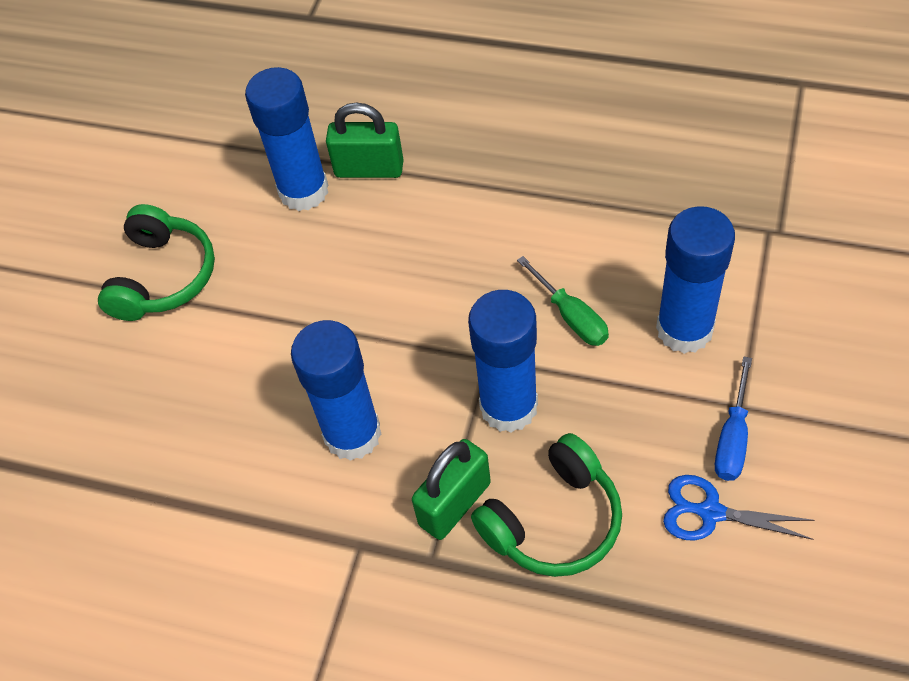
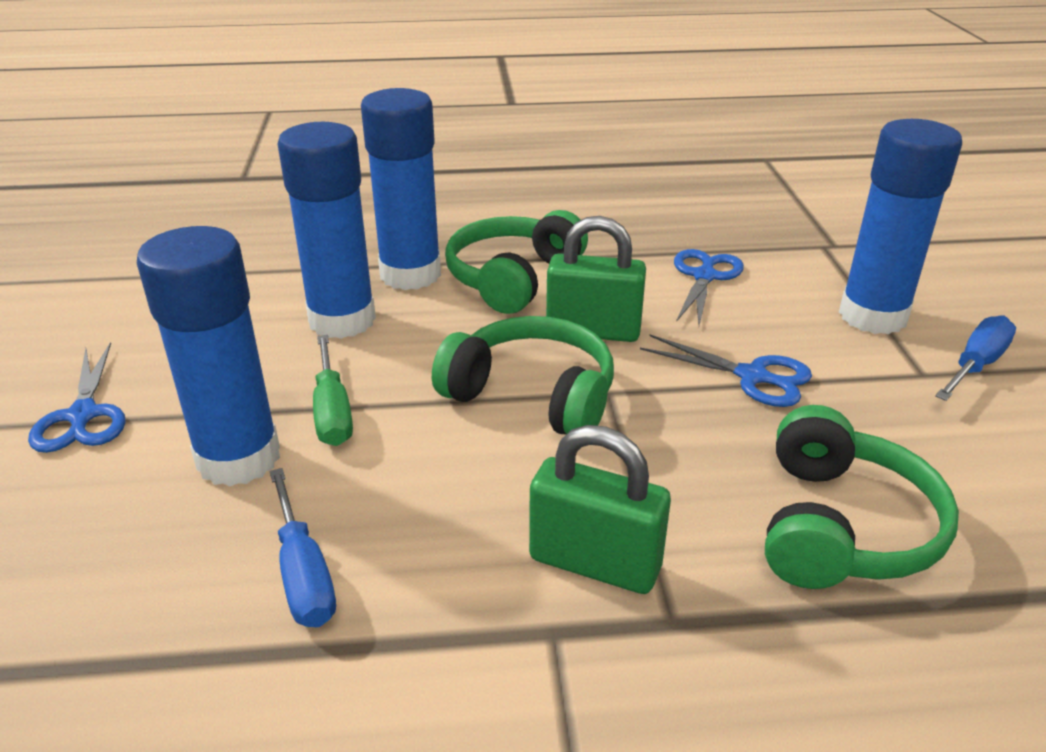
blue scissors: 1 -> 3
blue screwdriver: 1 -> 2
green headphones: 2 -> 3

